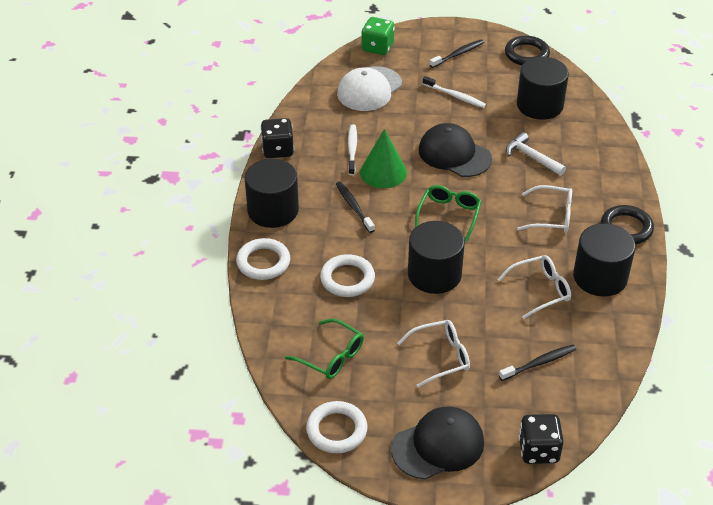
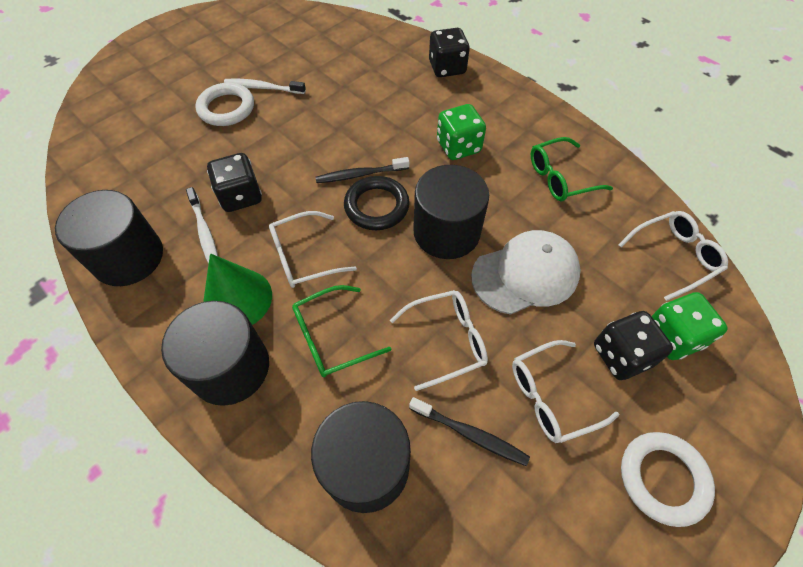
black cap: 2 -> 0
black dice: 2 -> 3
black ring: 2 -> 1
black toothbrush: 3 -> 2
green dice: 1 -> 2
white glasses: 3 -> 4
white hammer: 1 -> 0
white ring: 3 -> 2

